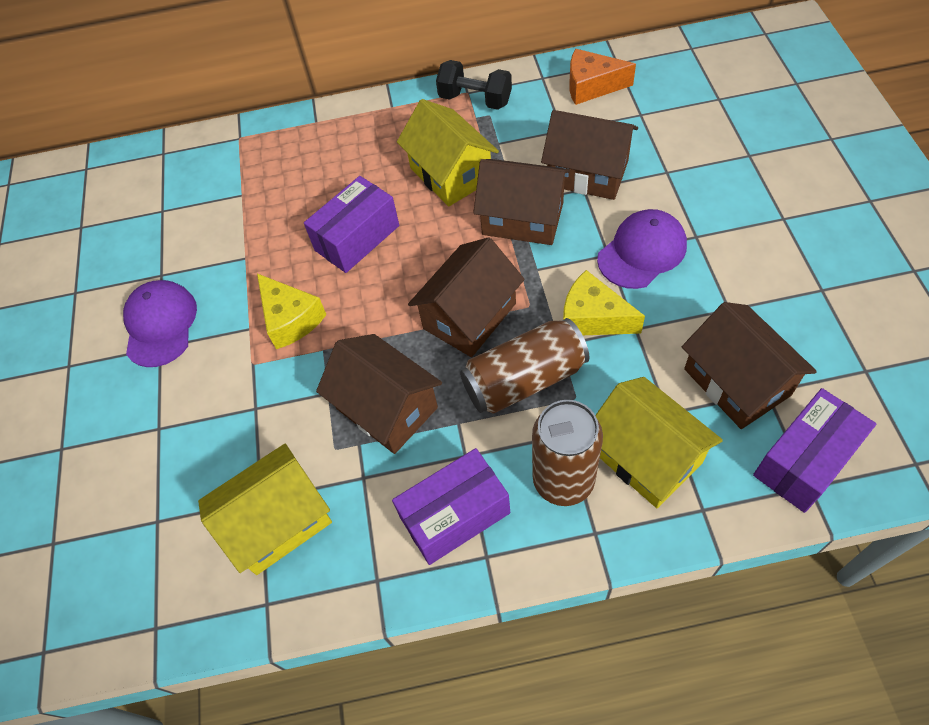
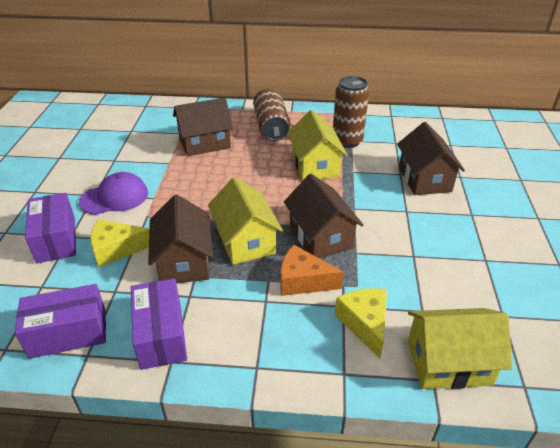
black dumbbell: 1 -> 0
brown house: 5 -> 4
purple cap: 2 -> 1

